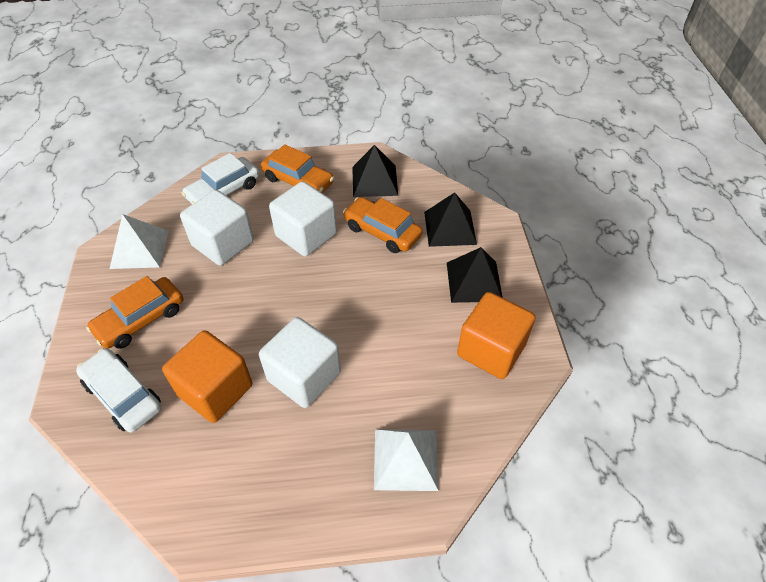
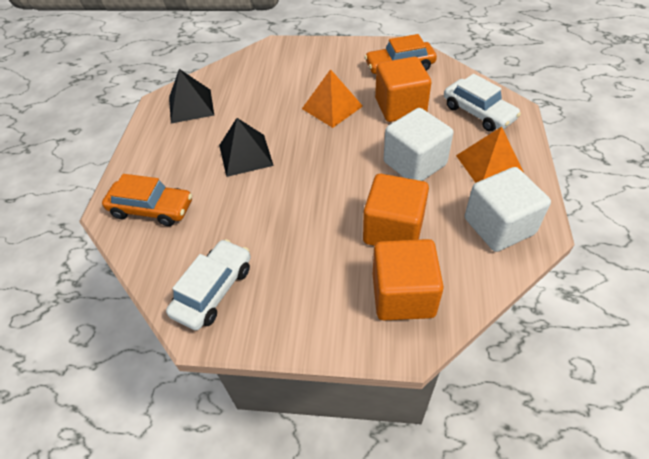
black pyramid: 3 -> 2
orange car: 3 -> 2
orange cube: 2 -> 3
orange pyramid: 0 -> 2
white cube: 3 -> 2
white pyramid: 2 -> 0

